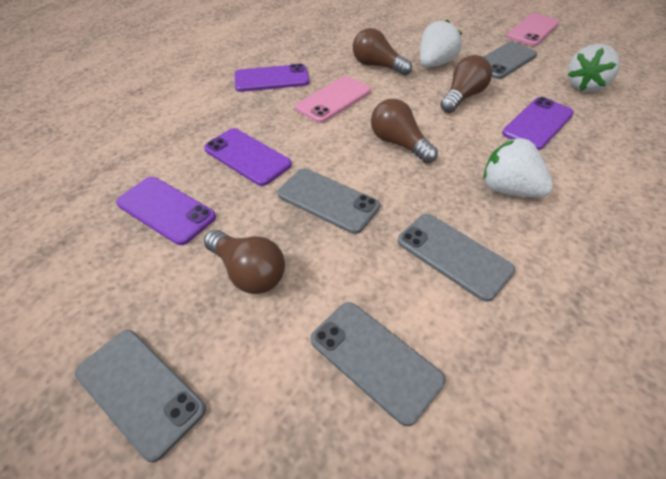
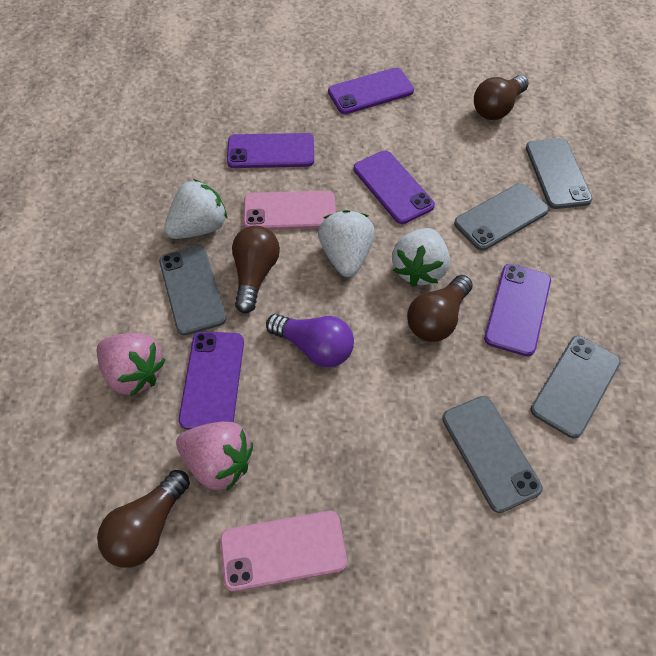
pink strawberry: 0 -> 2
purple light bulb: 0 -> 1
purple phone: 4 -> 5

